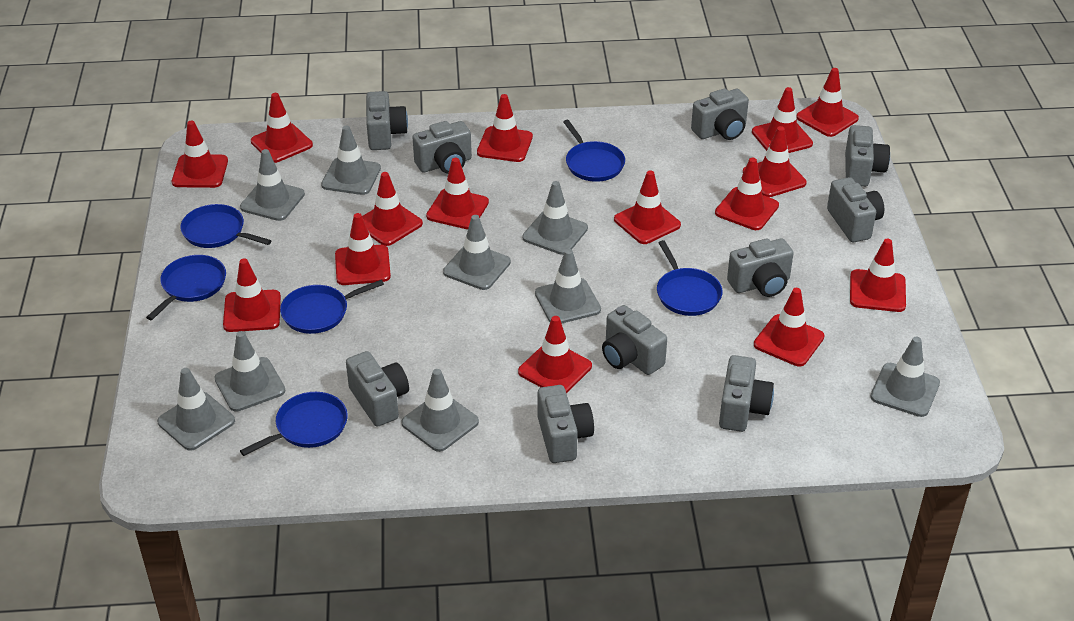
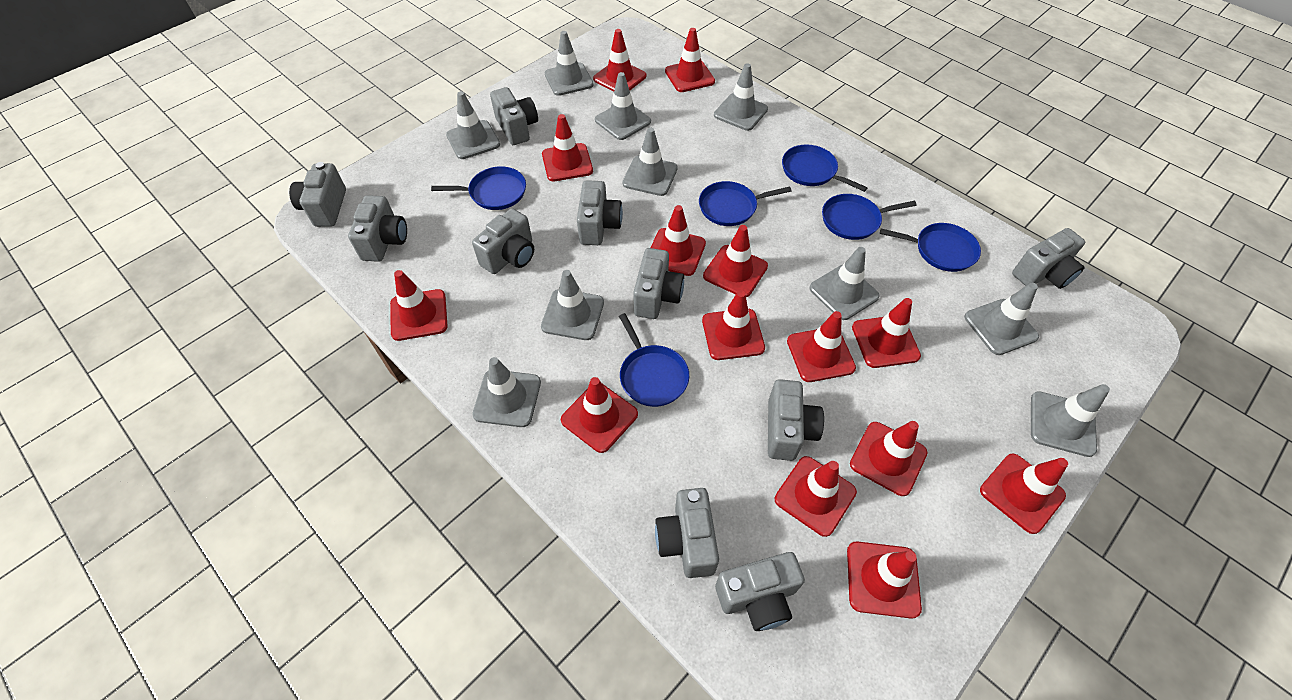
grey traffic cone: 9 -> 10
red traffic cone: 15 -> 14

